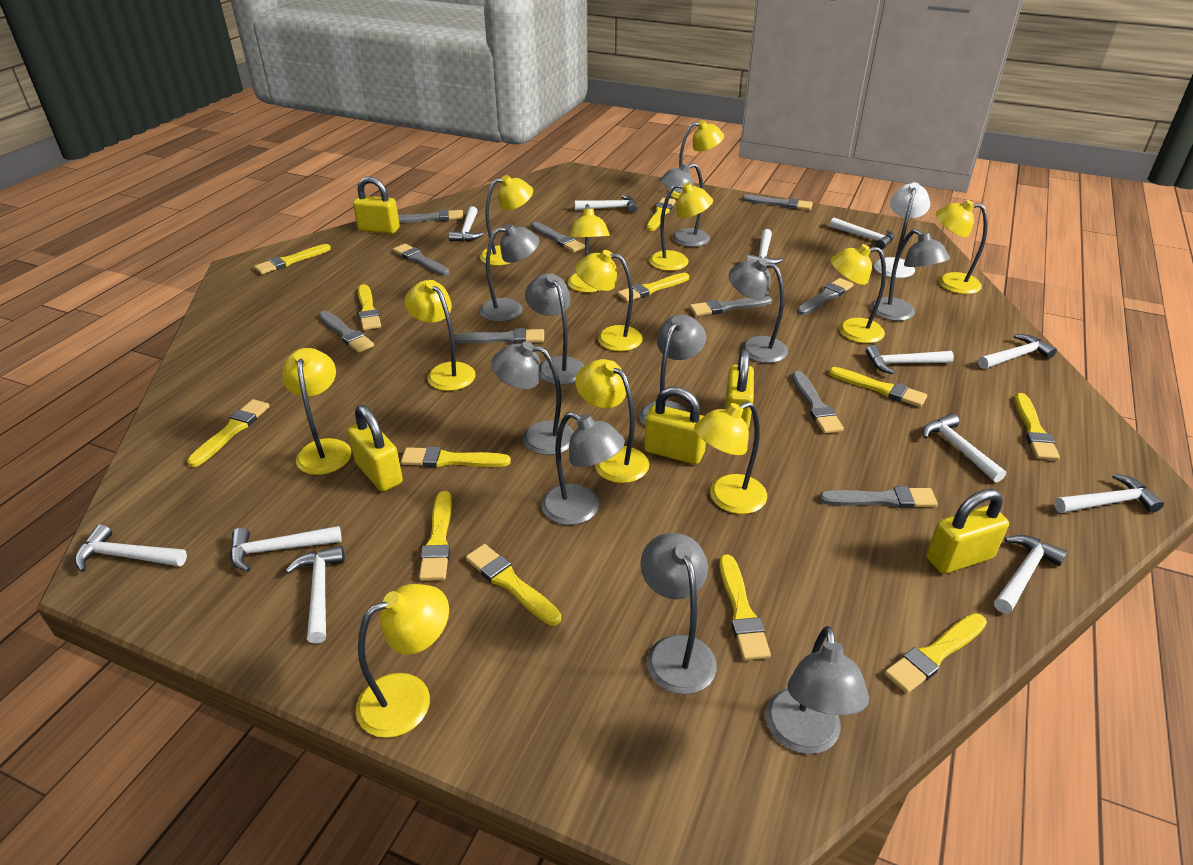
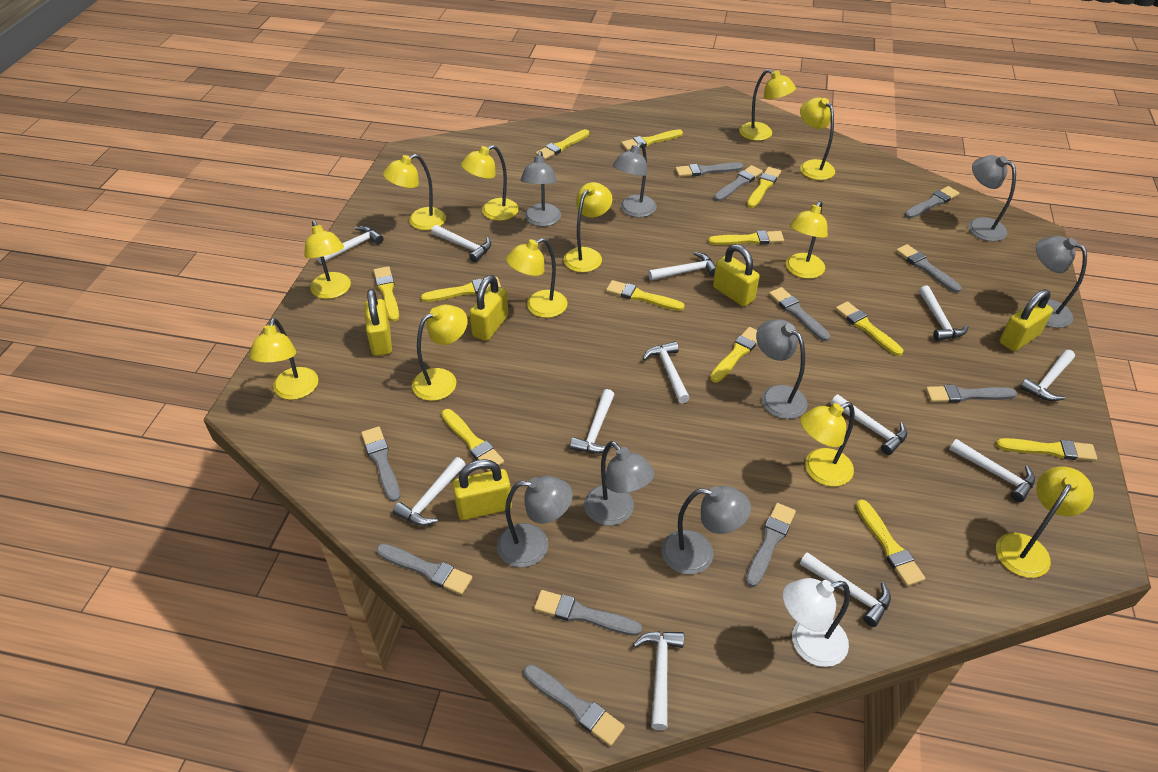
grey brush: 10 -> 11
grey lamp: 10 -> 8

